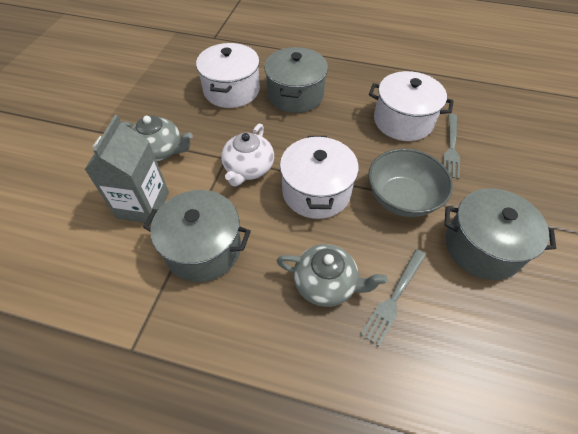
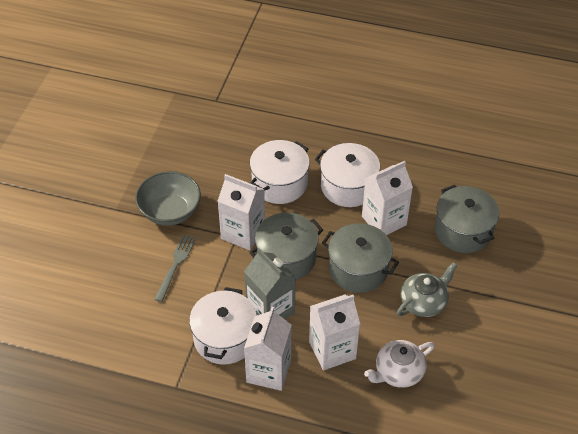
grey fork: 2 -> 1
grey teapot: 2 -> 1
white carton: 0 -> 4

